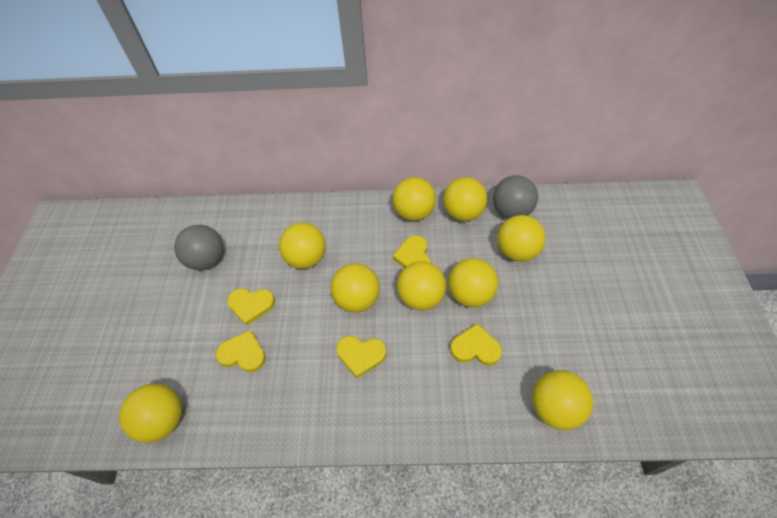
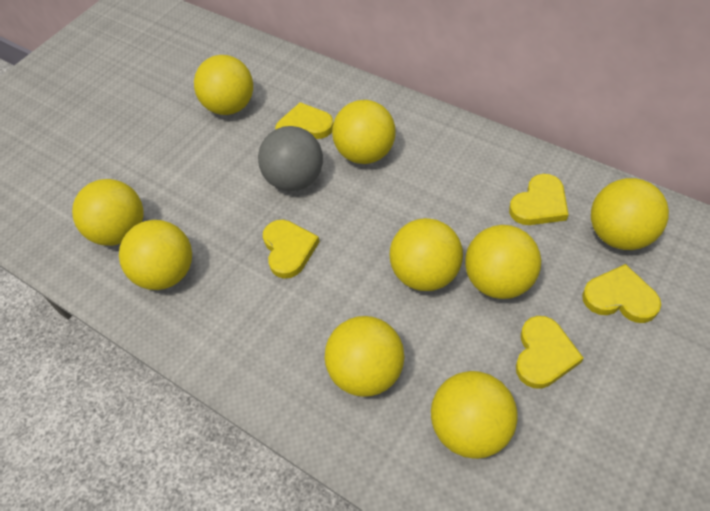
grey ball: 2 -> 1

